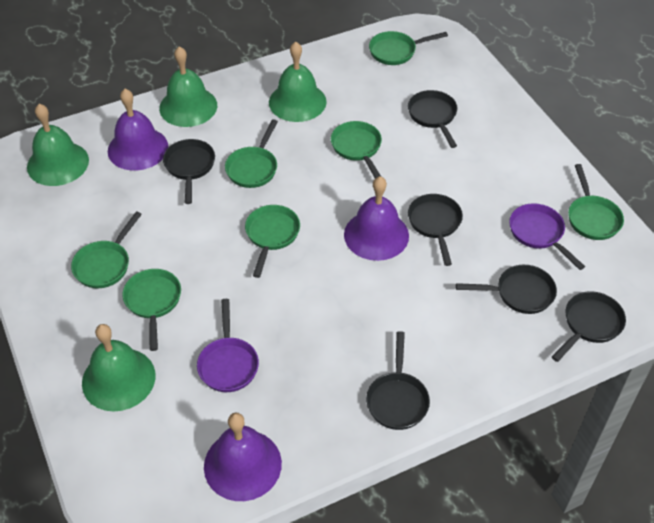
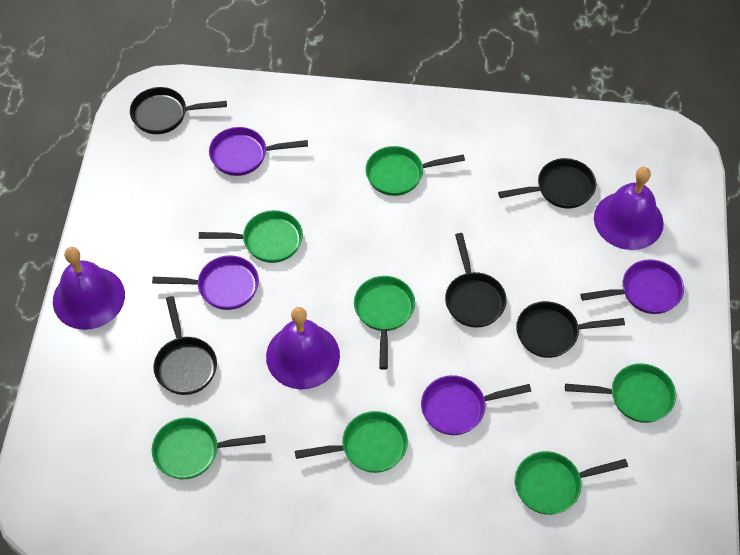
black pan: 6 -> 5
green bell: 4 -> 0
purple pan: 2 -> 4

